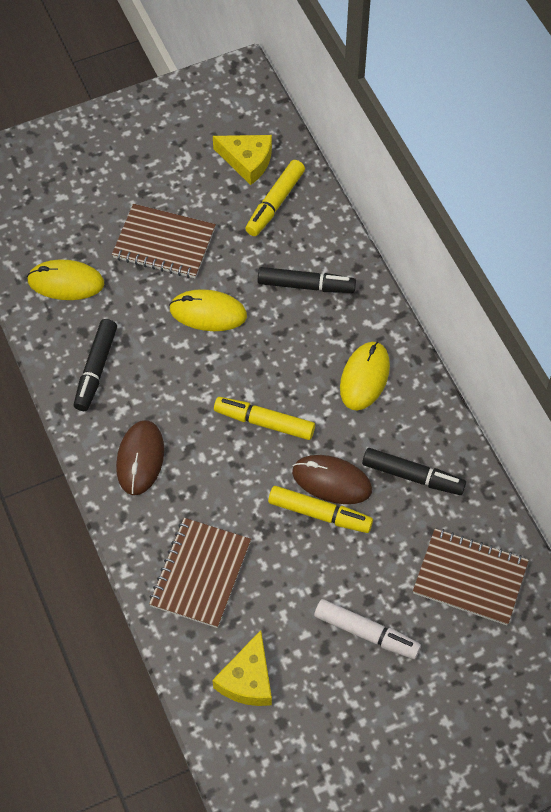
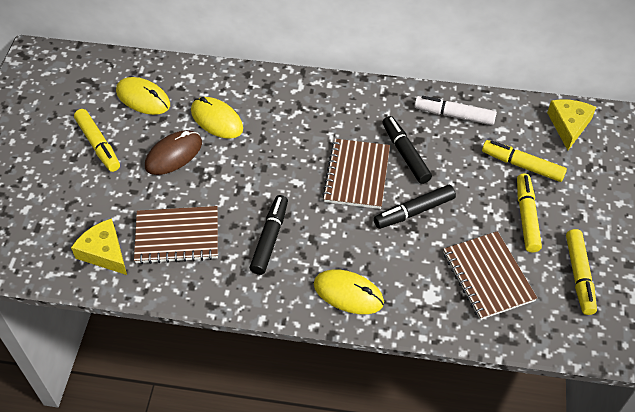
brown mouse: 2 -> 1
yellow marker: 3 -> 4

